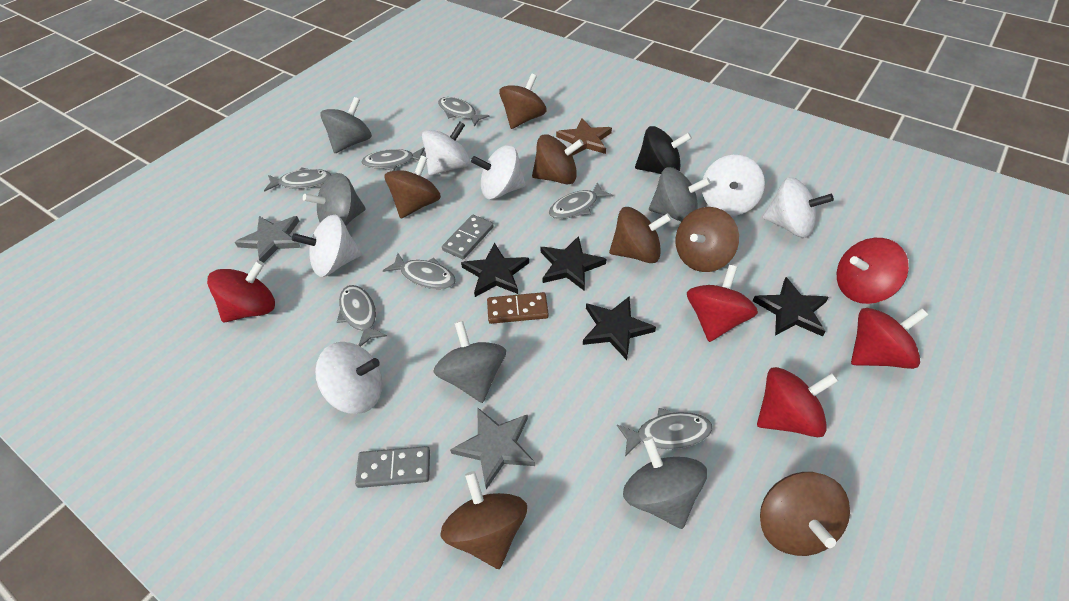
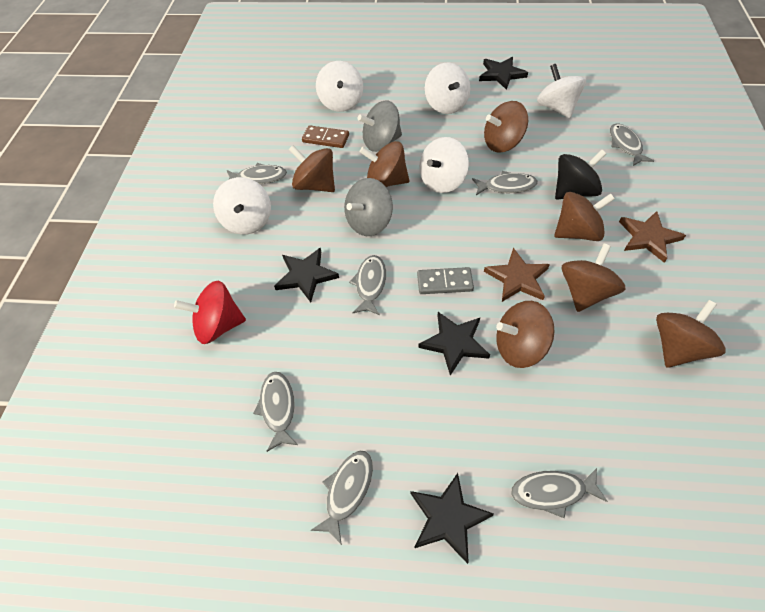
brown star: 1 -> 2
grey domino: 2 -> 1
grey spinning top: 5 -> 2
grey star: 2 -> 0
red spinning top: 5 -> 1
white spinning top: 6 -> 5

